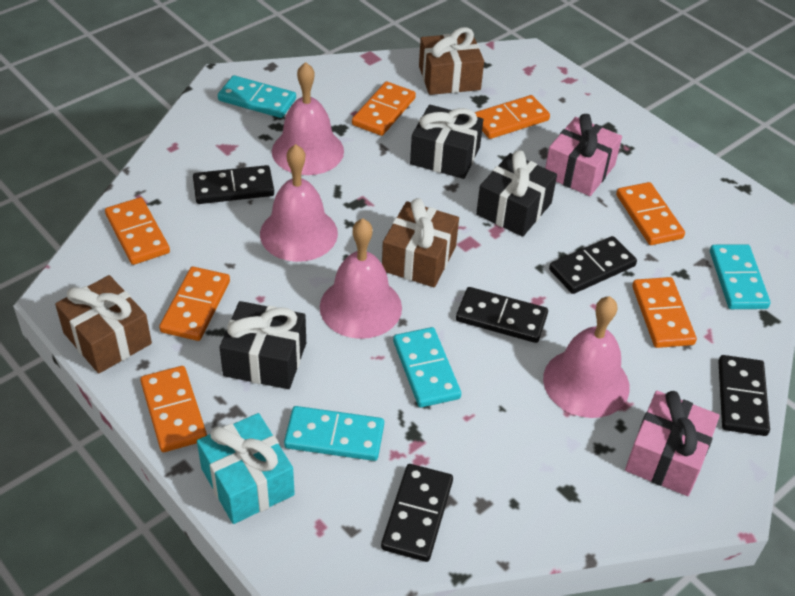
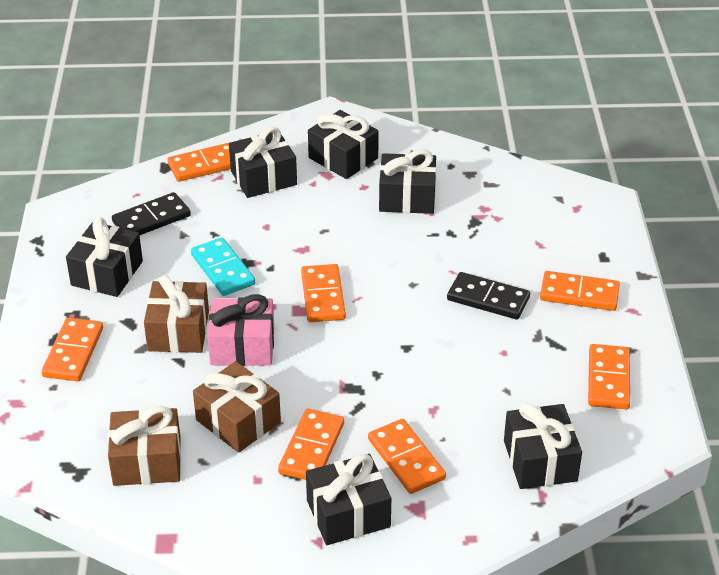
black domino: 5 -> 2
black gift: 3 -> 6
pink bell: 4 -> 0
pink gift: 2 -> 1
turquoise domino: 4 -> 1
turquoise gift: 1 -> 0

